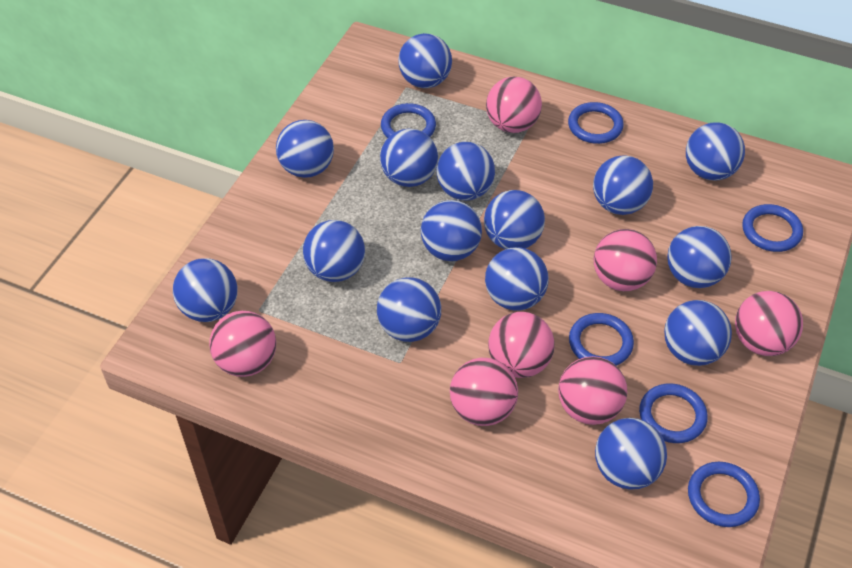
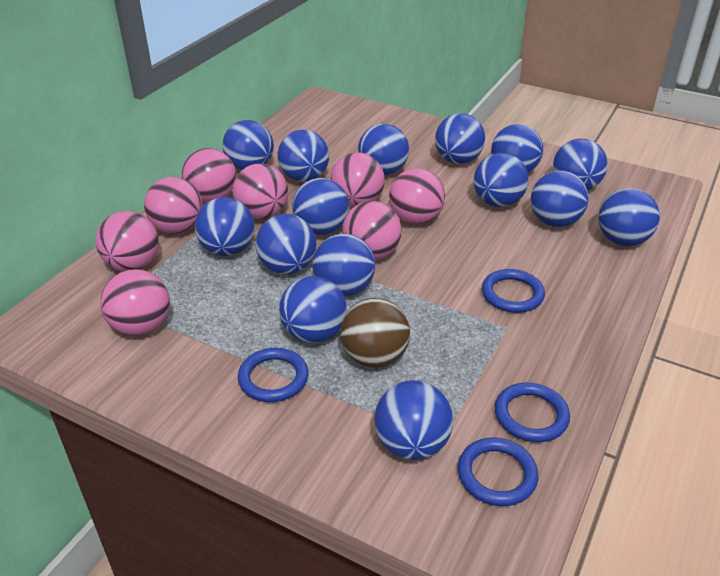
blue ring: 6 -> 4
brown ball: 0 -> 1
pink ball: 7 -> 8

